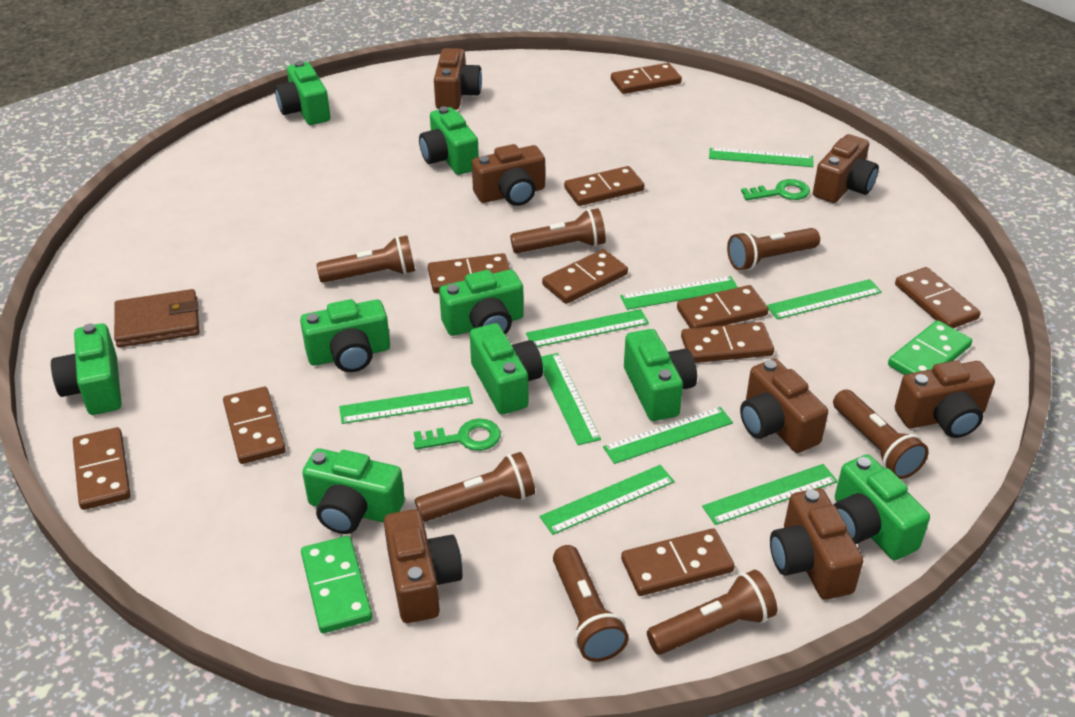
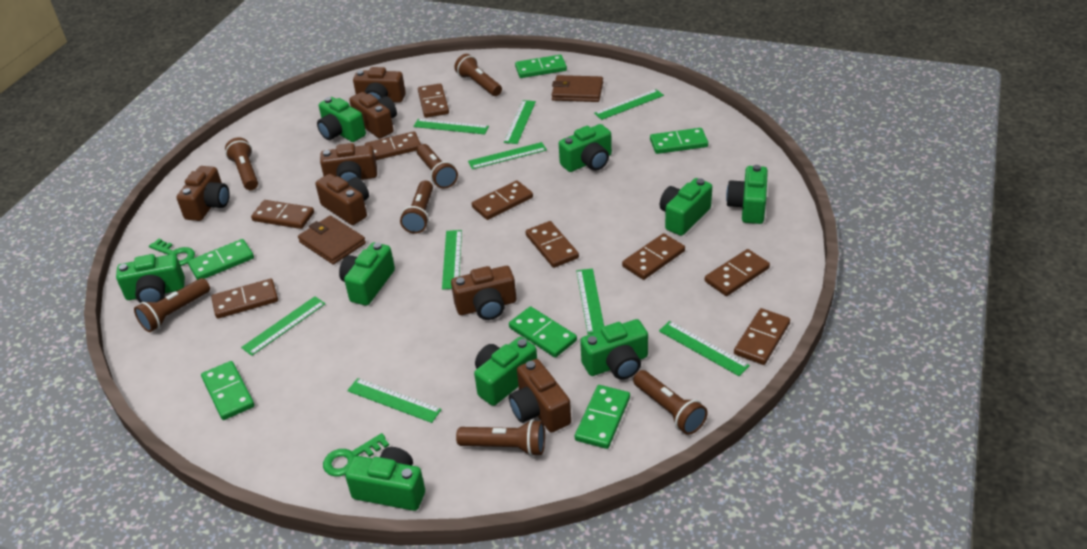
brown domino: 10 -> 9
brown wallet: 1 -> 2
green domino: 2 -> 6

